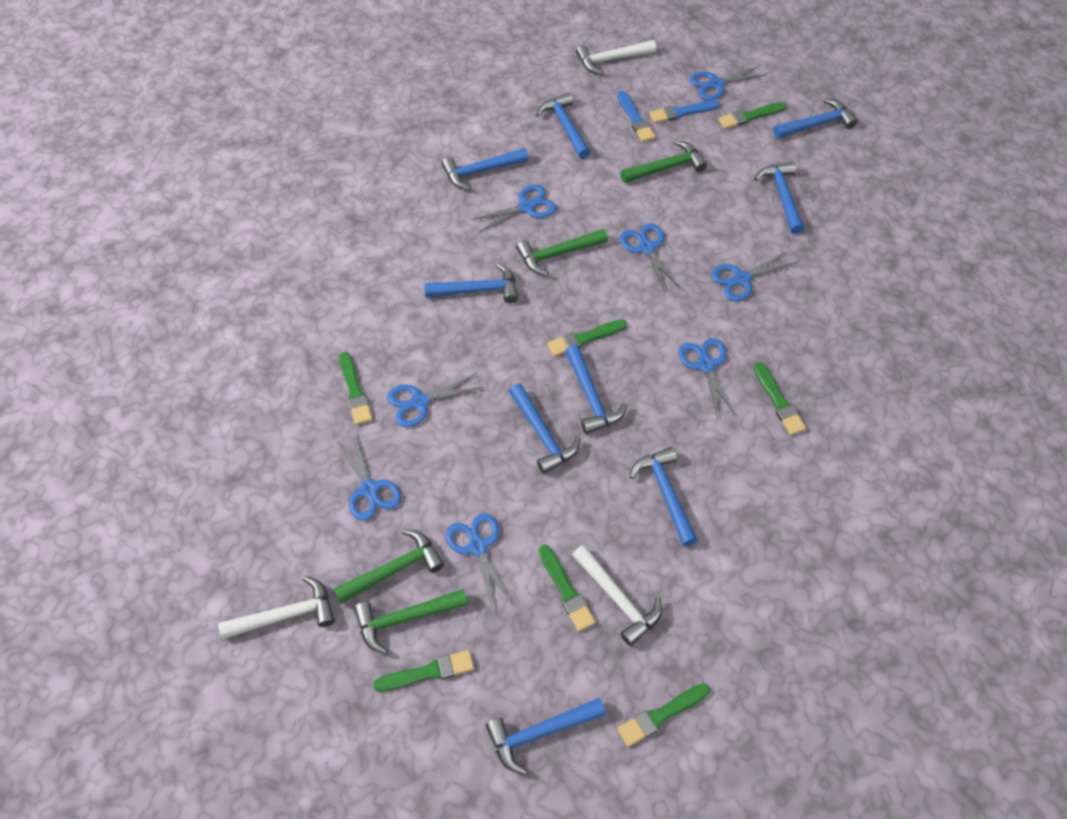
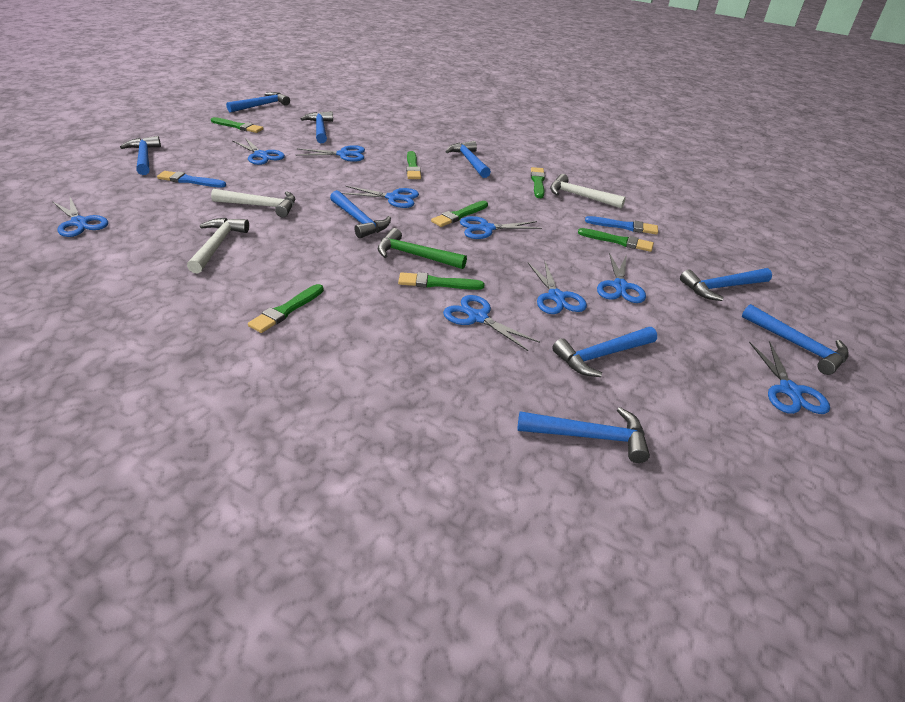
blue scissors: 8 -> 9
green hammer: 4 -> 1

